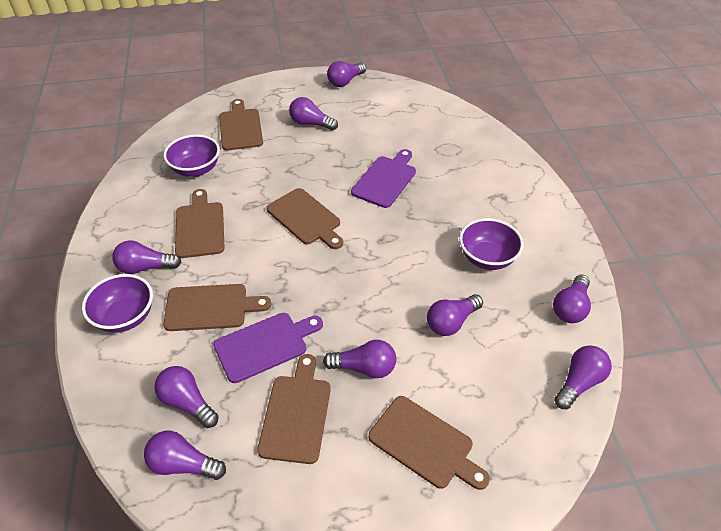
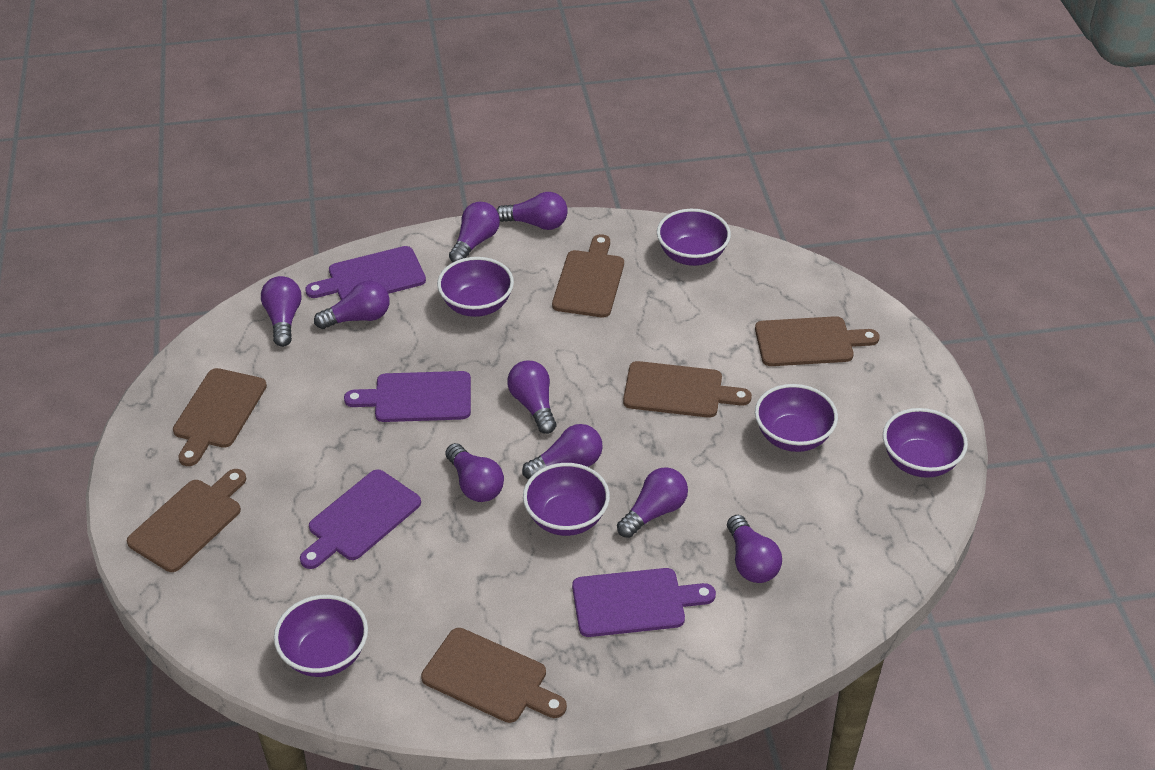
purple bowl: 3 -> 6
purple cutting board: 2 -> 4

